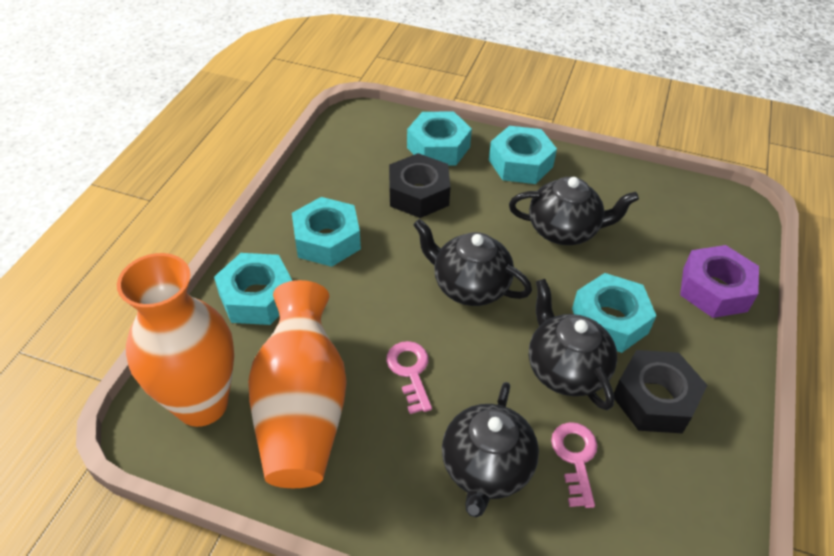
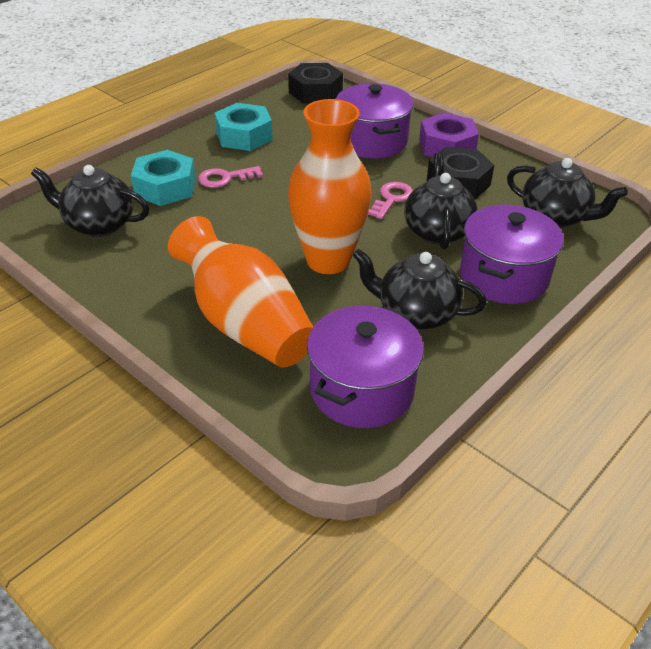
purple pot: 0 -> 3
turquoise nut: 5 -> 2

